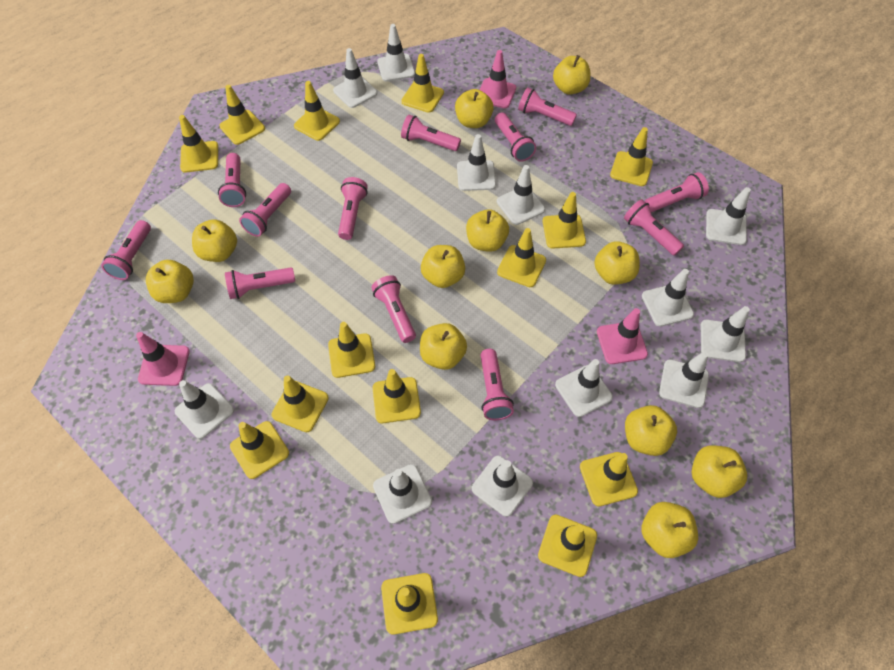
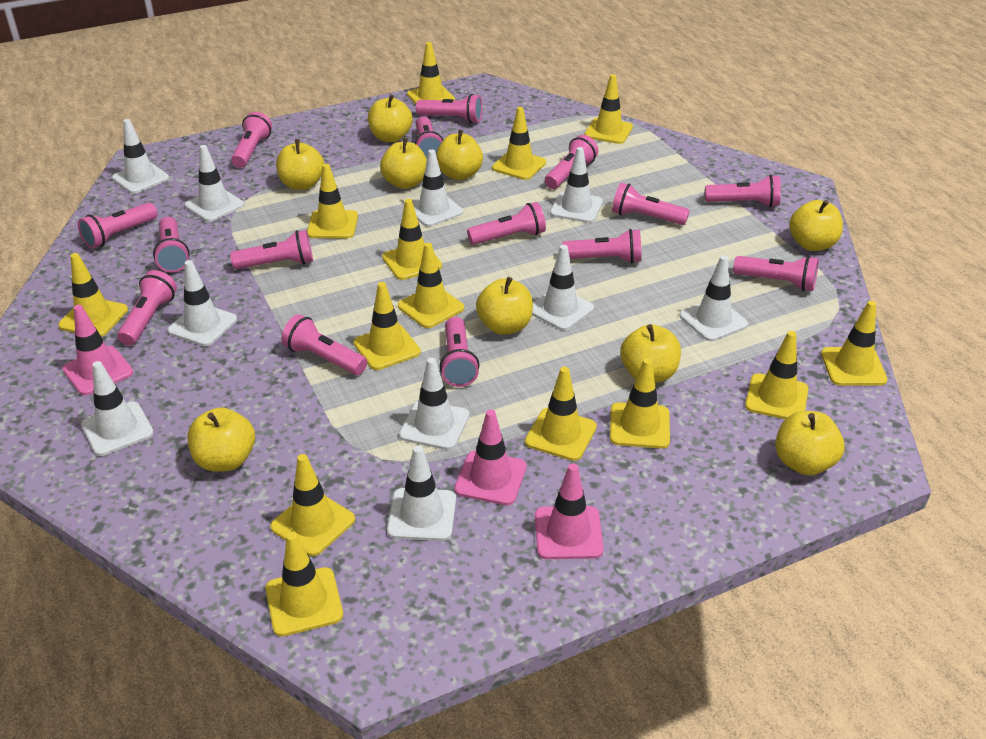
pink flashlight: 12 -> 15
white traffic cone: 12 -> 10
yellow apple: 11 -> 9

